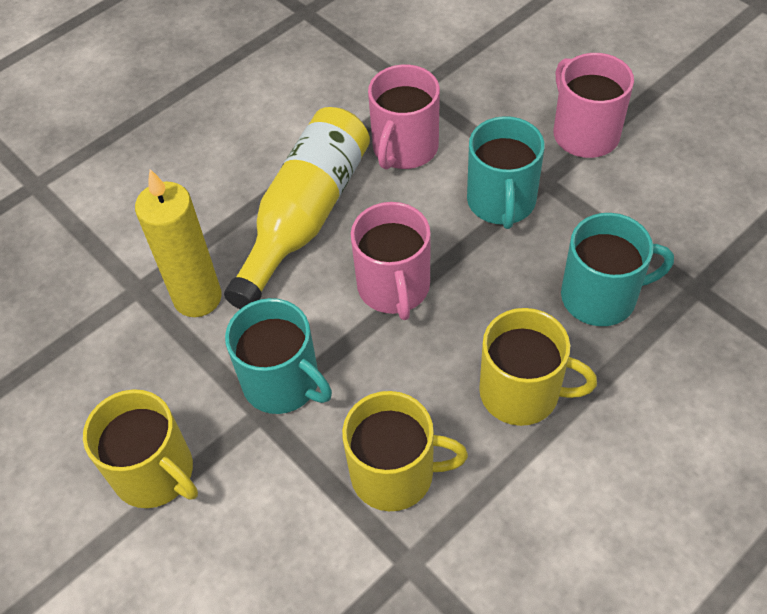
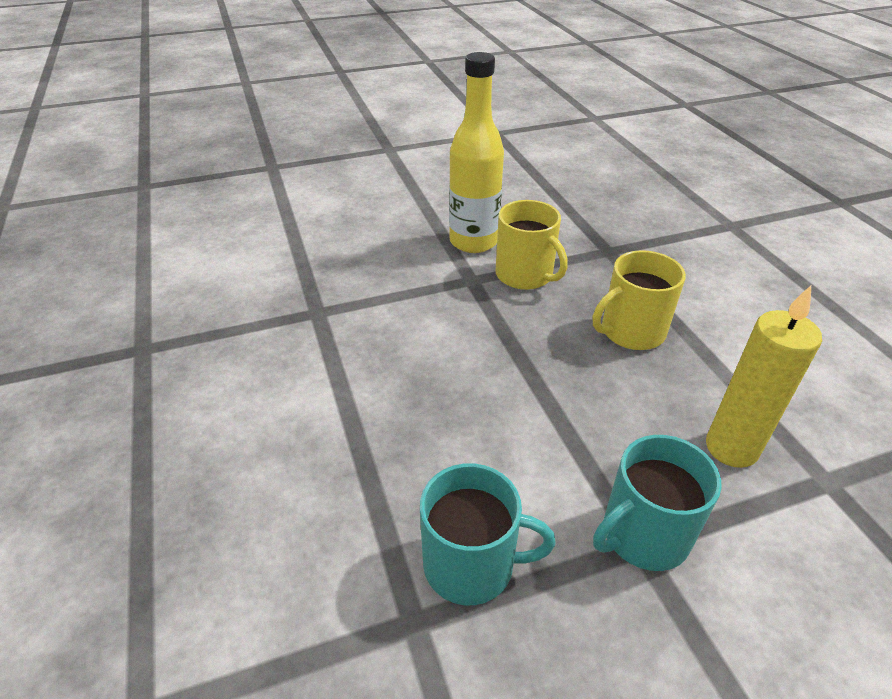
pink mug: 3 -> 0
turquoise mug: 3 -> 2
yellow mug: 3 -> 2

